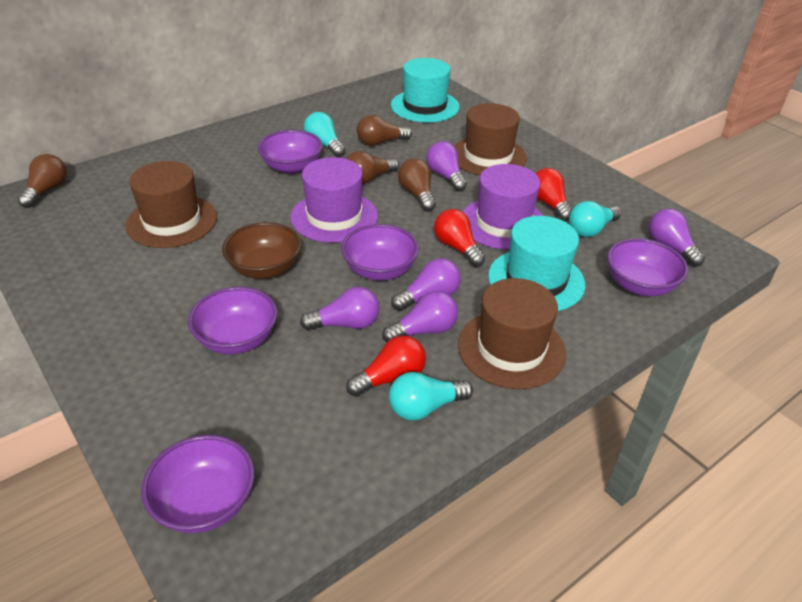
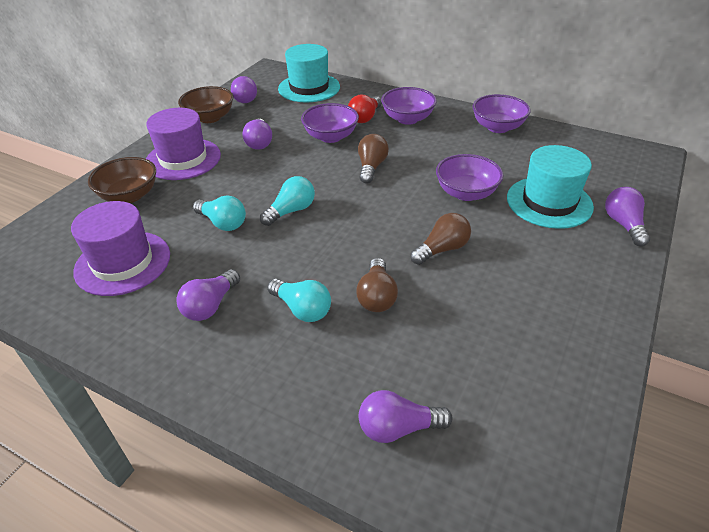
brown bowl: 1 -> 2
brown hat: 3 -> 0
brown light bulb: 4 -> 3
purple bowl: 5 -> 4
red light bulb: 3 -> 1

